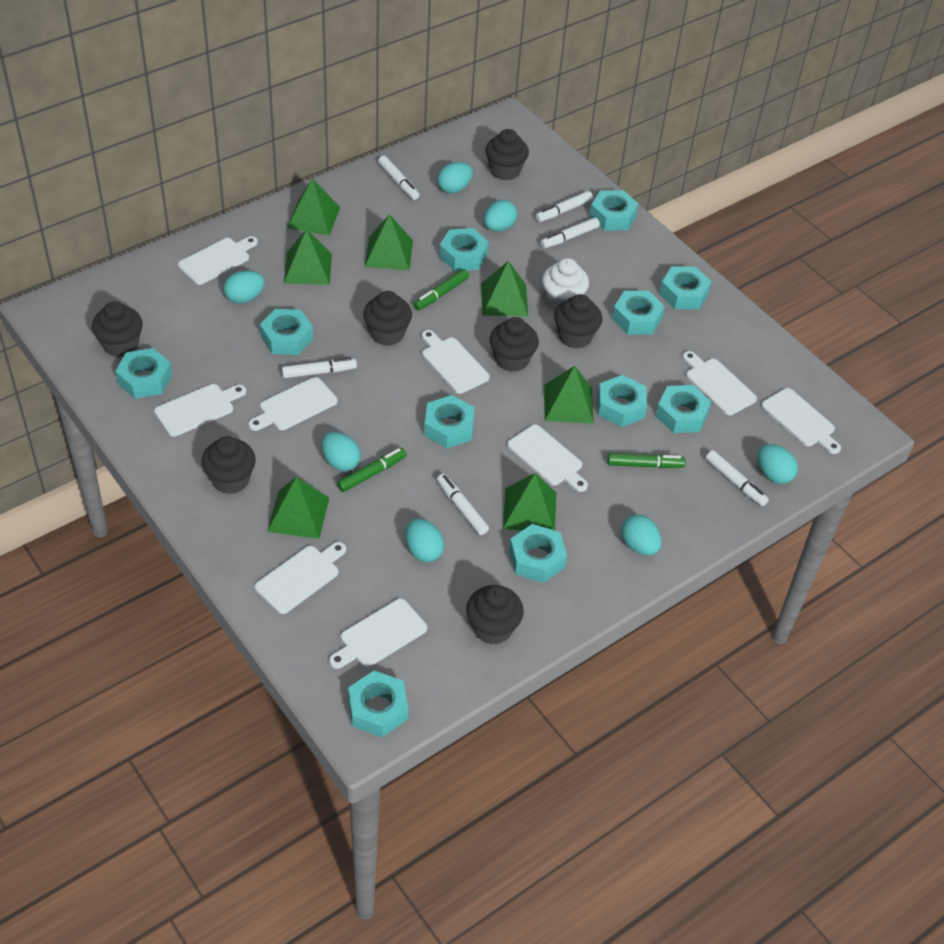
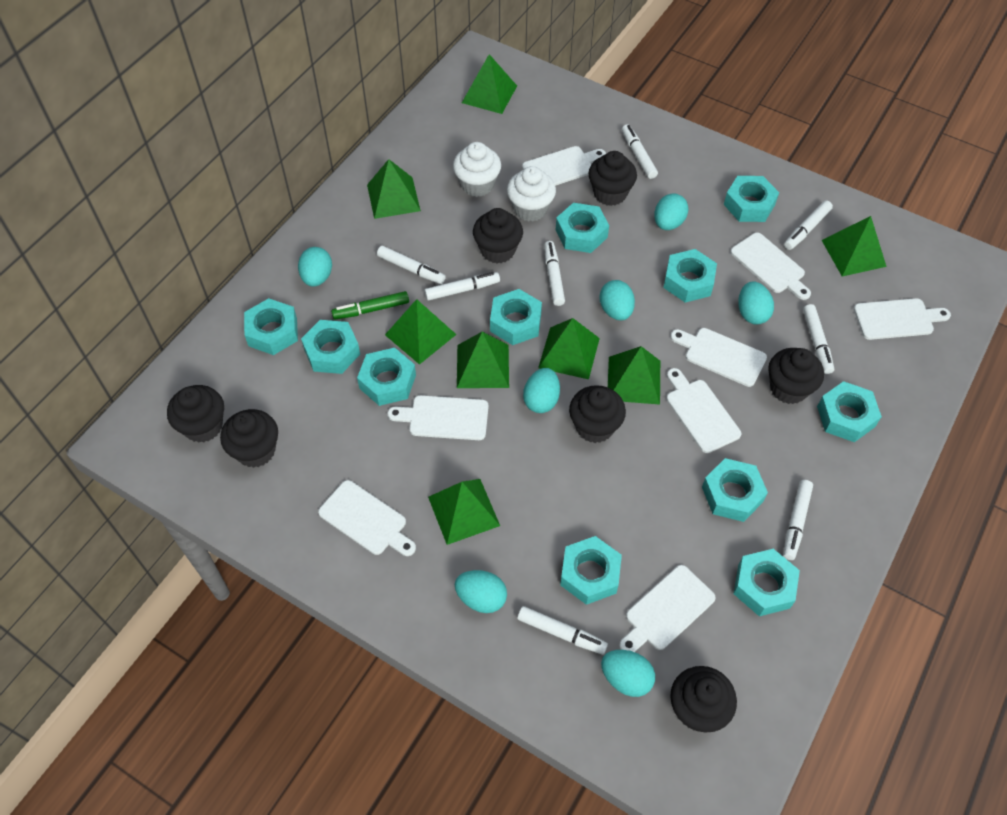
green marker: 3 -> 1
green pyramid: 7 -> 8
white cupcake: 1 -> 2
white cutting board: 9 -> 8
white marker: 6 -> 8

